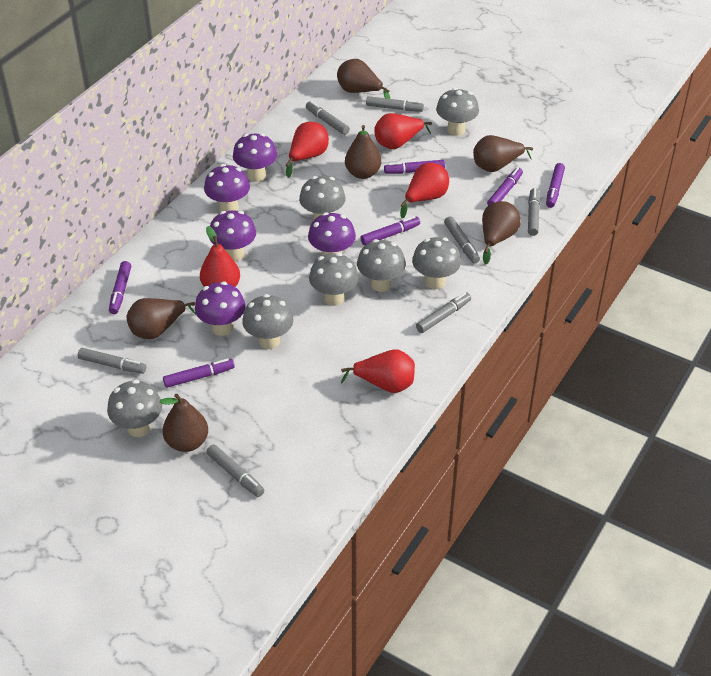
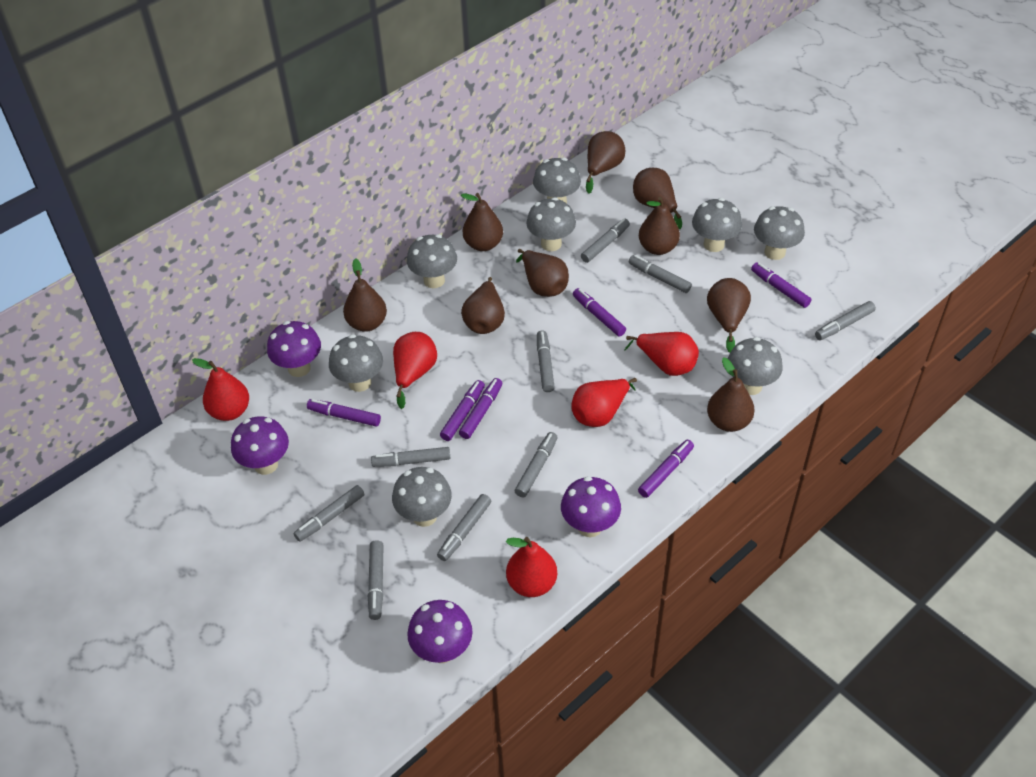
brown pear: 6 -> 9
grey marker: 7 -> 9
grey mushroom: 7 -> 8
purple mushroom: 5 -> 4

